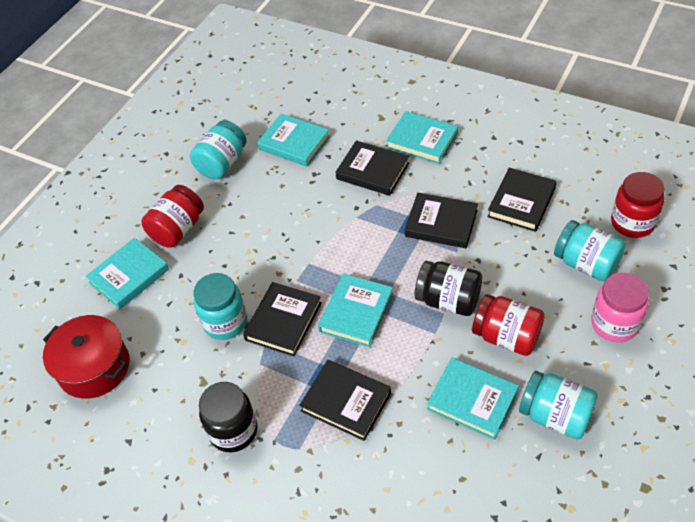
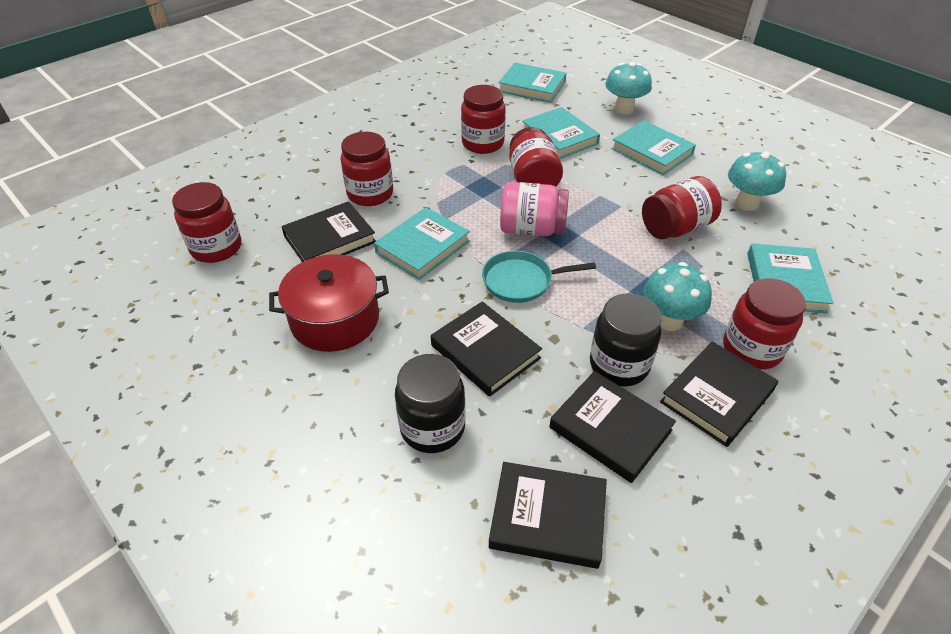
red jar: 3 -> 6
turquoise jar: 4 -> 0
turquoise mushroom: 0 -> 3
turquoise pan: 0 -> 1

